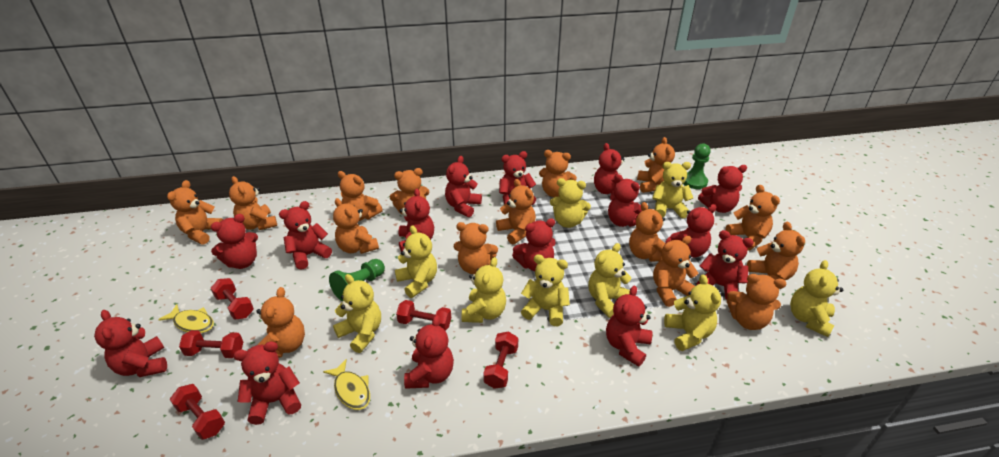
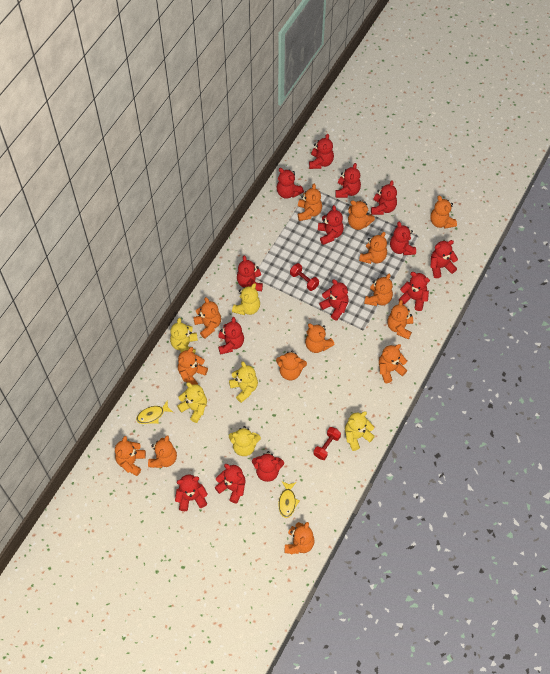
green pawn: 2 -> 0
orange teddy bear: 15 -> 14
red dumbbell: 5 -> 2
red teddy bear: 15 -> 14
yellow teddy bear: 9 -> 6

